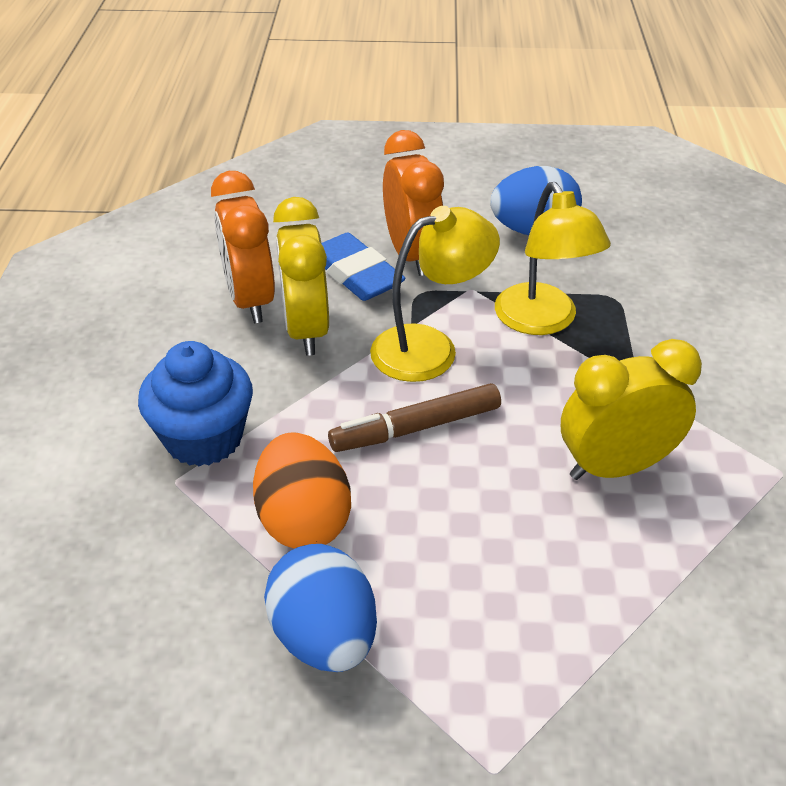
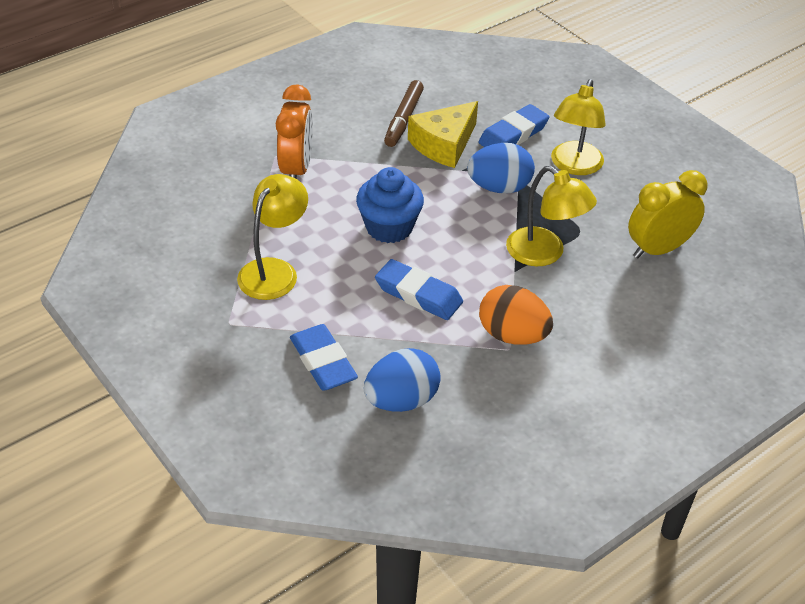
blue eraser: 1 -> 3
orange clock: 2 -> 1
yellow cheese: 0 -> 1
yellow clock: 2 -> 1
yellow lamp: 2 -> 3

